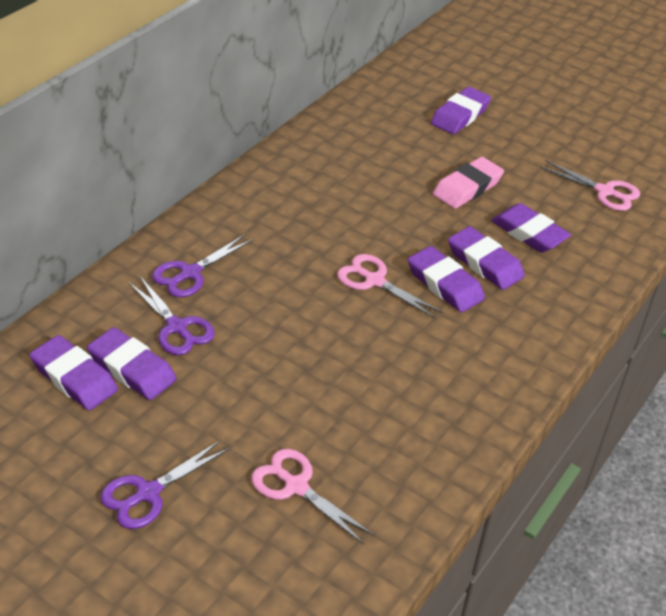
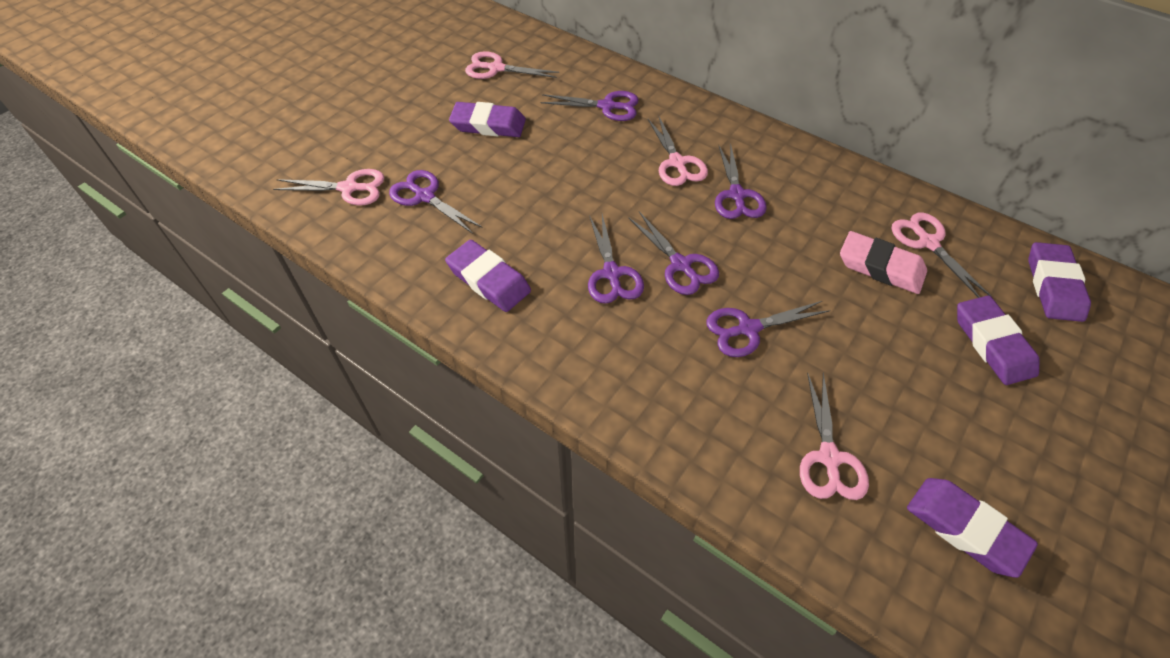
pink scissors: 3 -> 5
purple eraser: 6 -> 5
purple scissors: 3 -> 6

